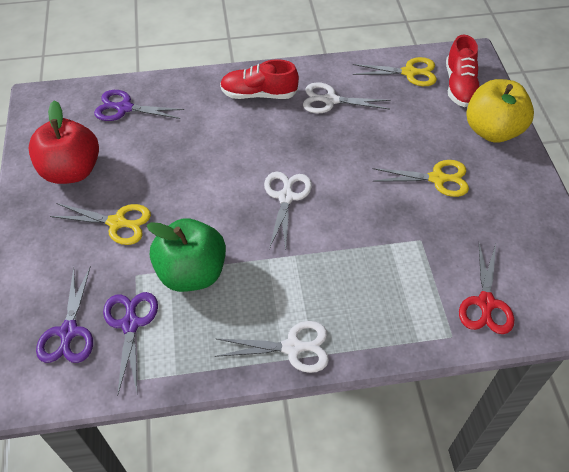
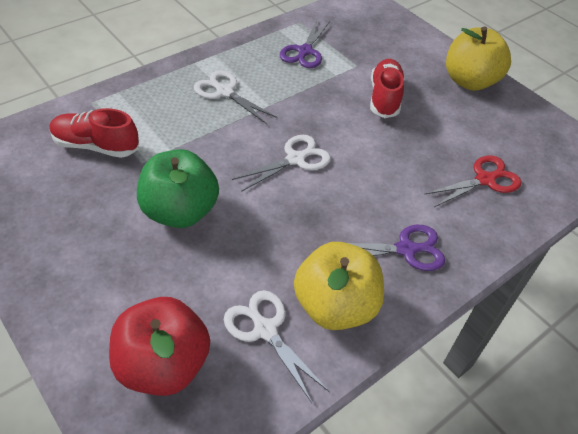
purple scissors: 3 -> 2
yellow apple: 1 -> 2
yellow scissors: 3 -> 0

